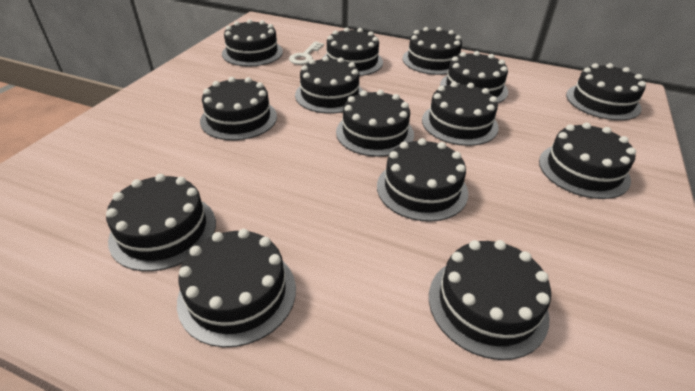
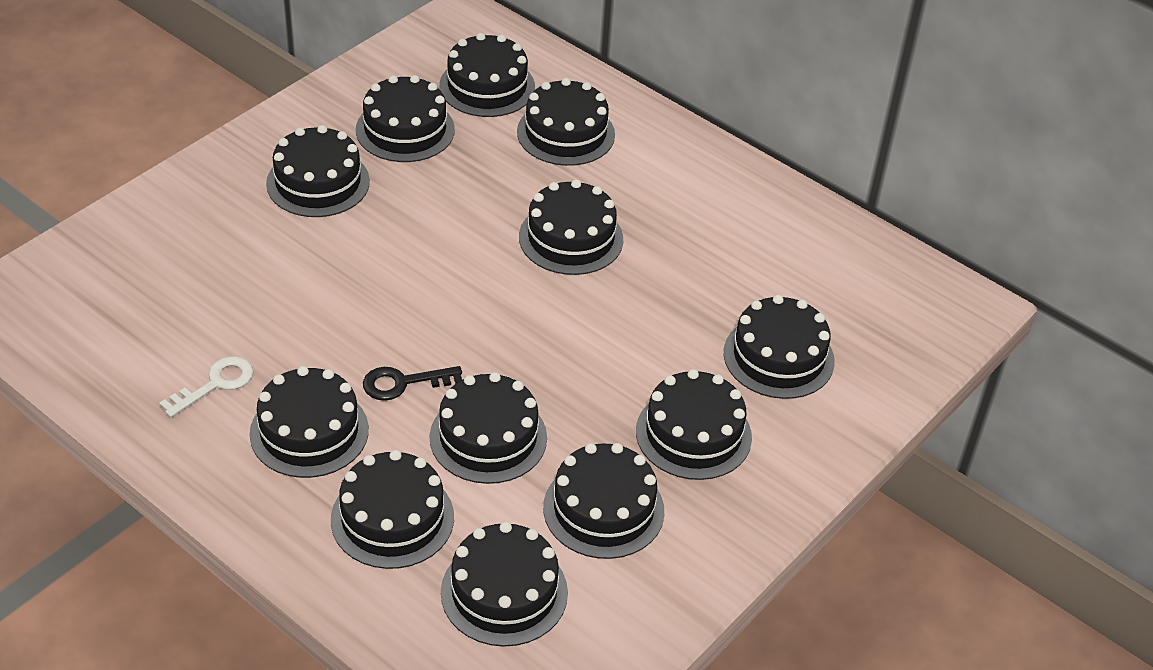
black cake: 14 -> 12
black key: 0 -> 1

